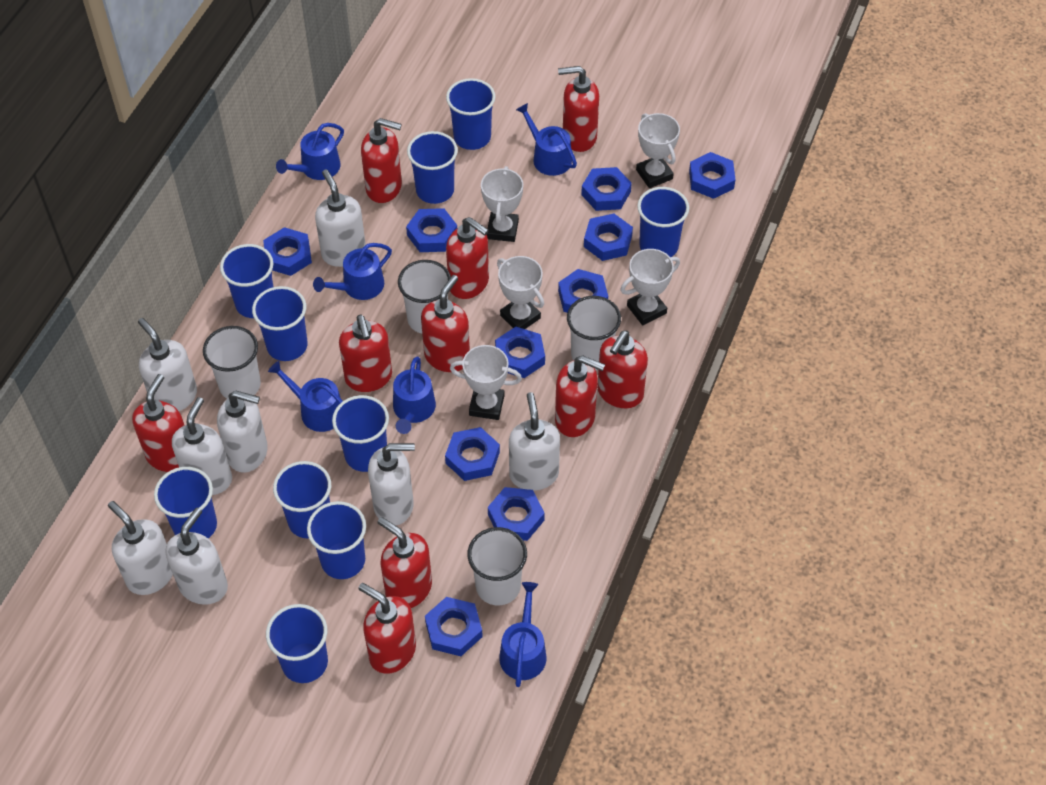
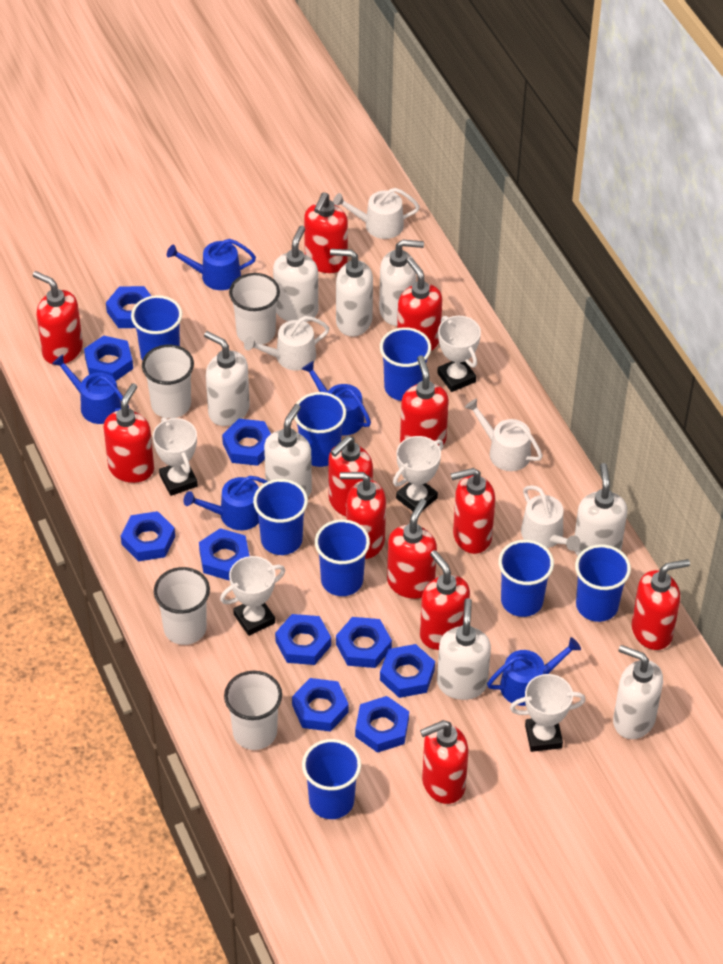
blue cup: 10 -> 8
blue watering can: 6 -> 5
red soap dispenser: 10 -> 12
white watering can: 0 -> 4

